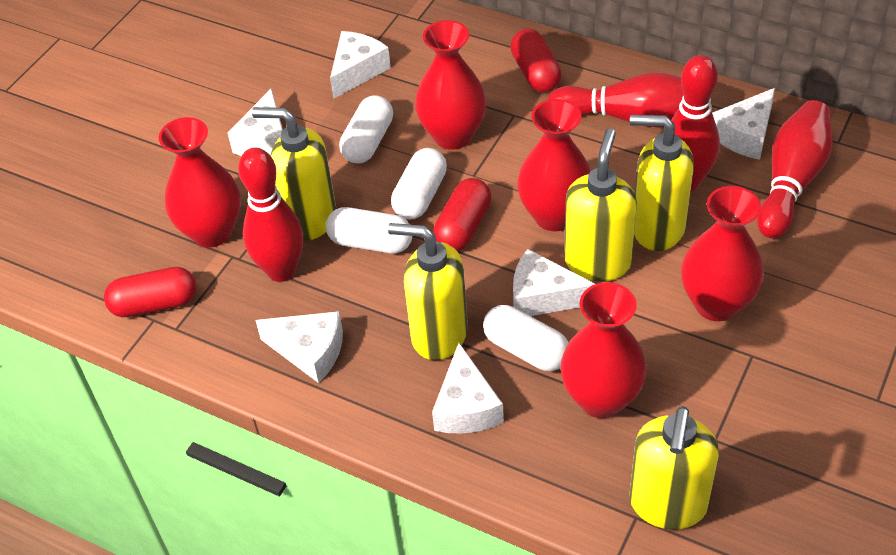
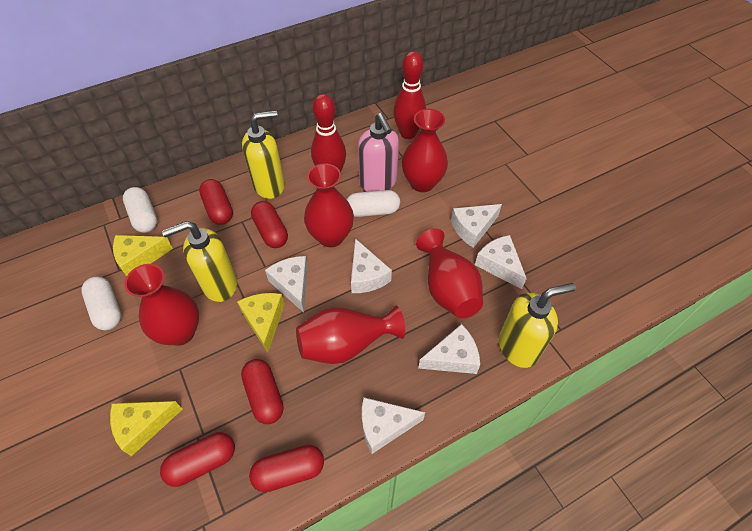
pink soap dispenser: 0 -> 1
red bowling pin: 4 -> 2
red capsule: 3 -> 5
white capsule: 4 -> 3
yellow cheese: 0 -> 3
yellow soap dispenser: 5 -> 3

